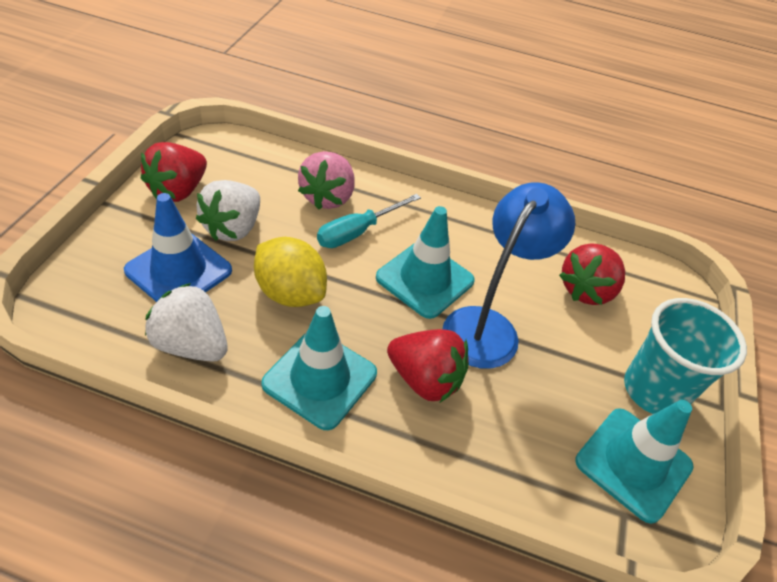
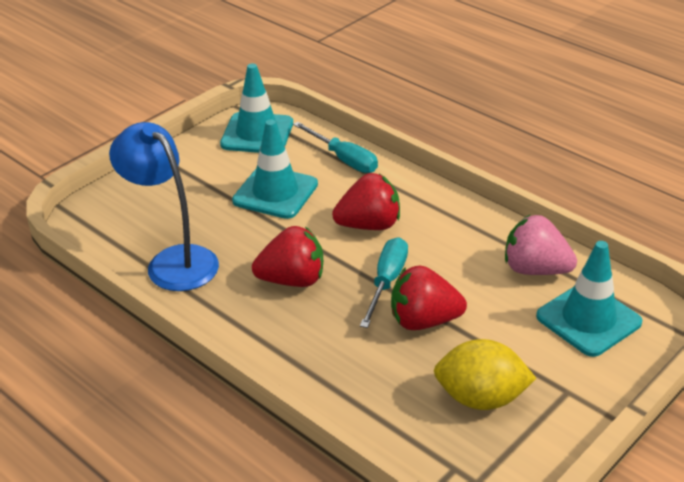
blue traffic cone: 1 -> 0
turquoise cup: 1 -> 0
turquoise screwdriver: 1 -> 2
white strawberry: 2 -> 0

